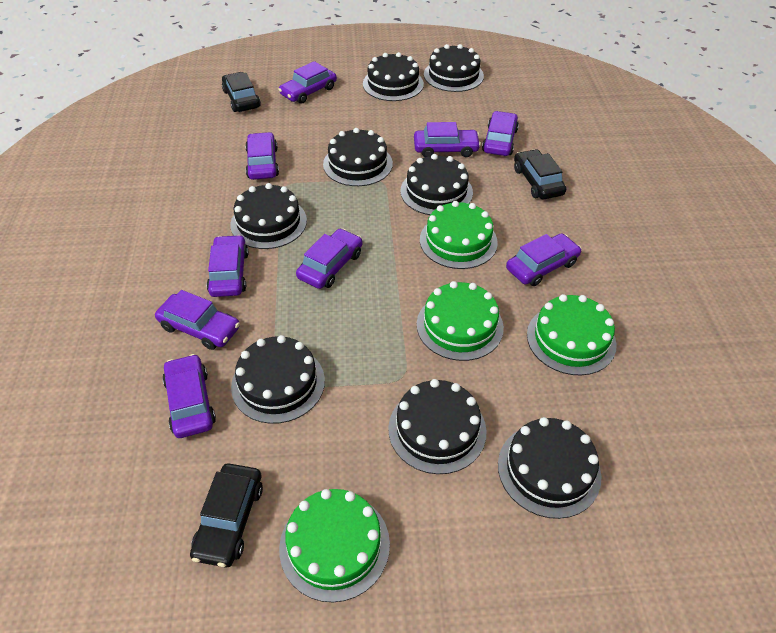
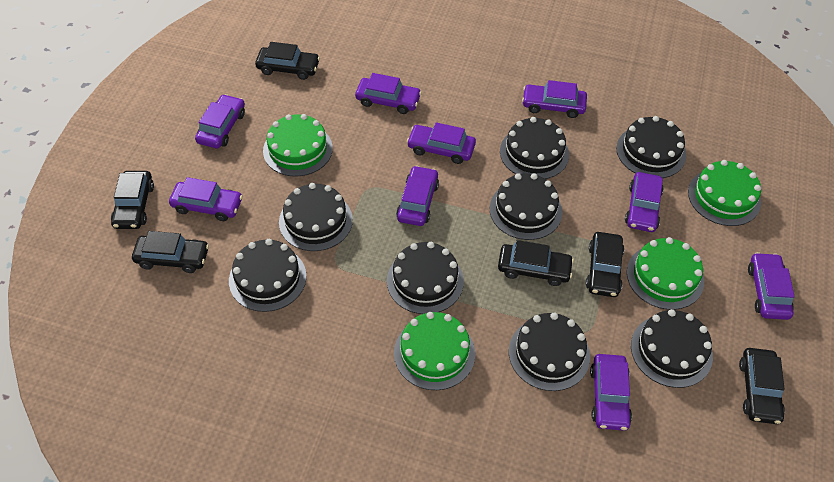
black car: 3 -> 6

